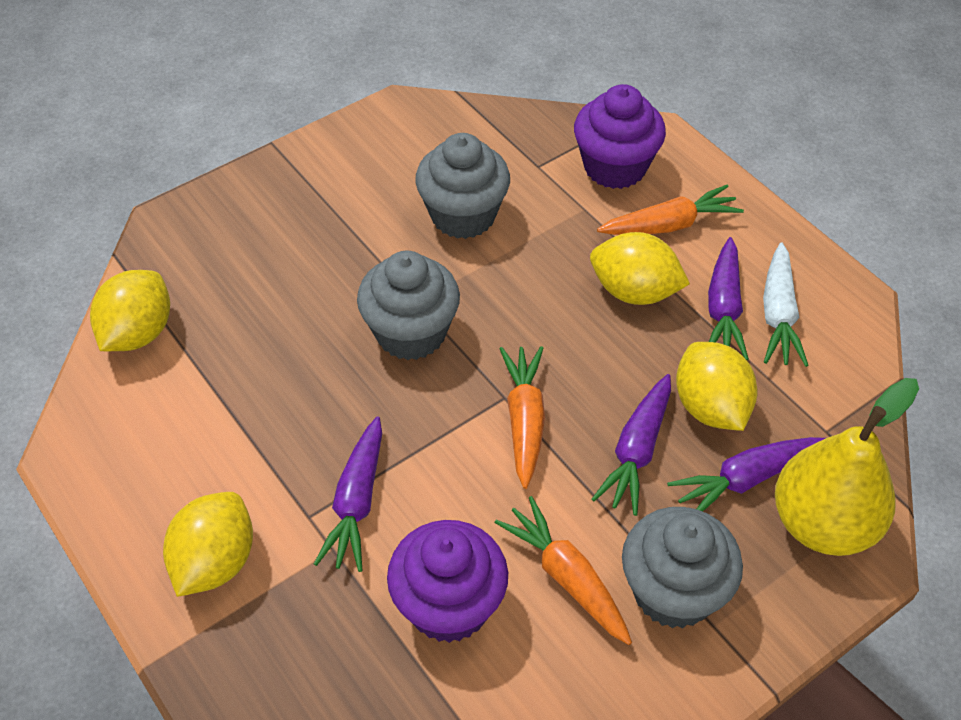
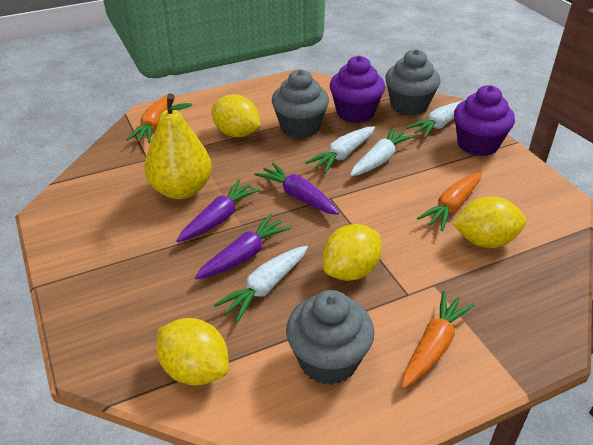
purple carrot: 4 -> 3
white carrot: 1 -> 4

